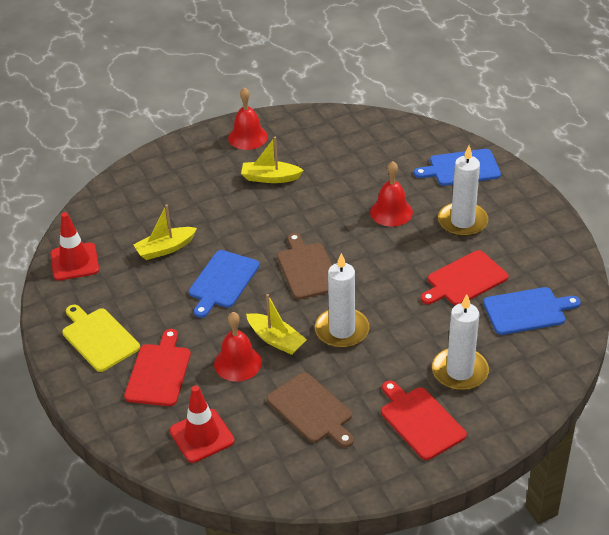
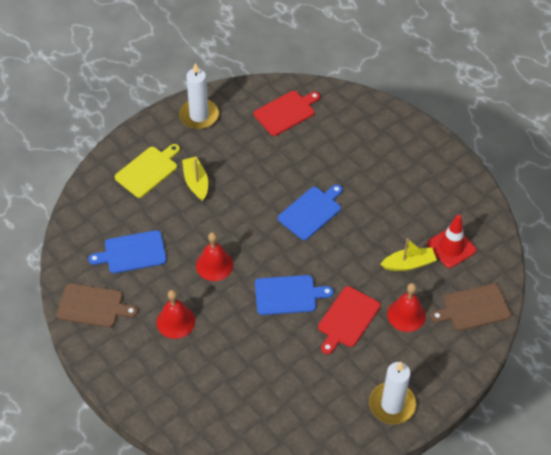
red cutting board: 3 -> 2
red traffic cone: 2 -> 1
white candle: 3 -> 2
yellow boat: 3 -> 2

